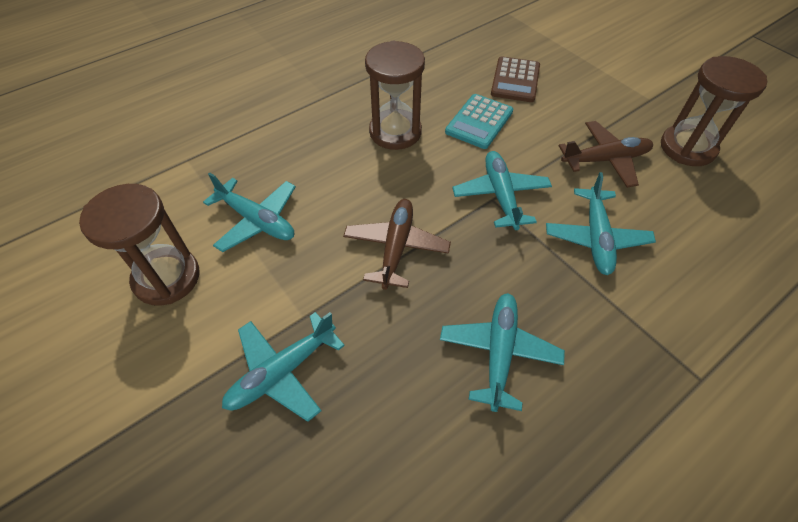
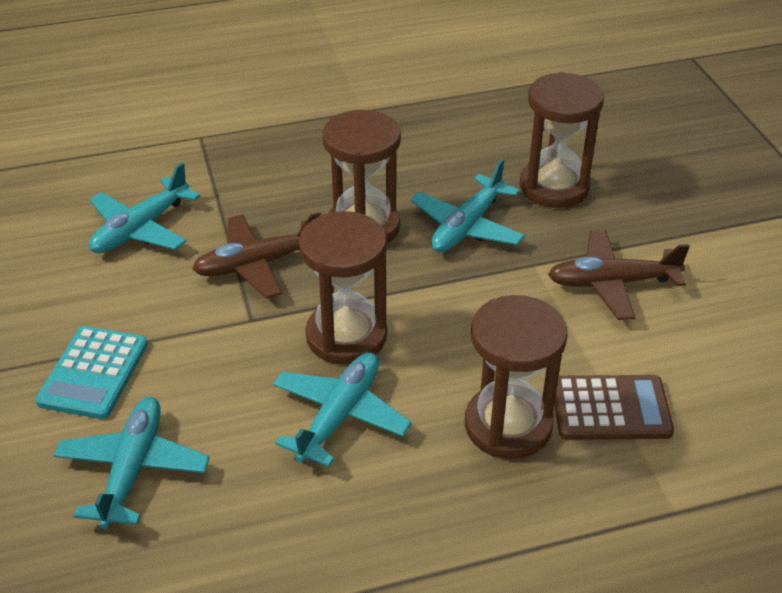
brown hourglass: 3 -> 4
turquoise plane: 5 -> 4

